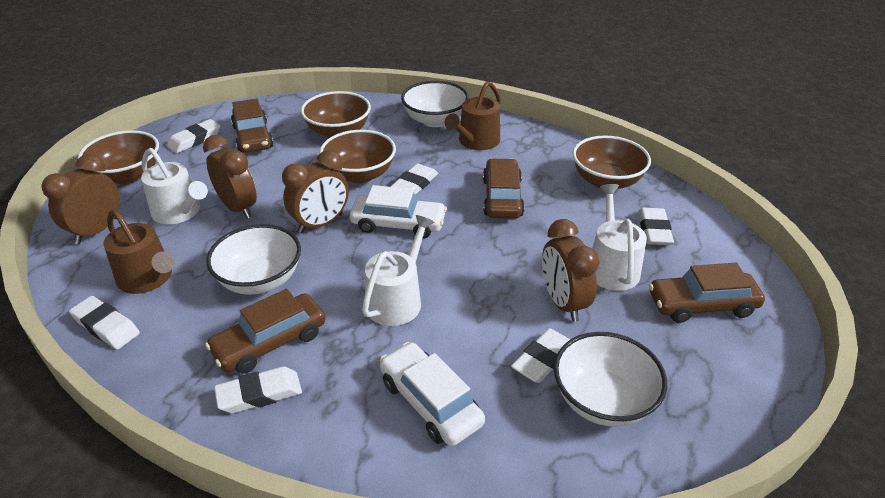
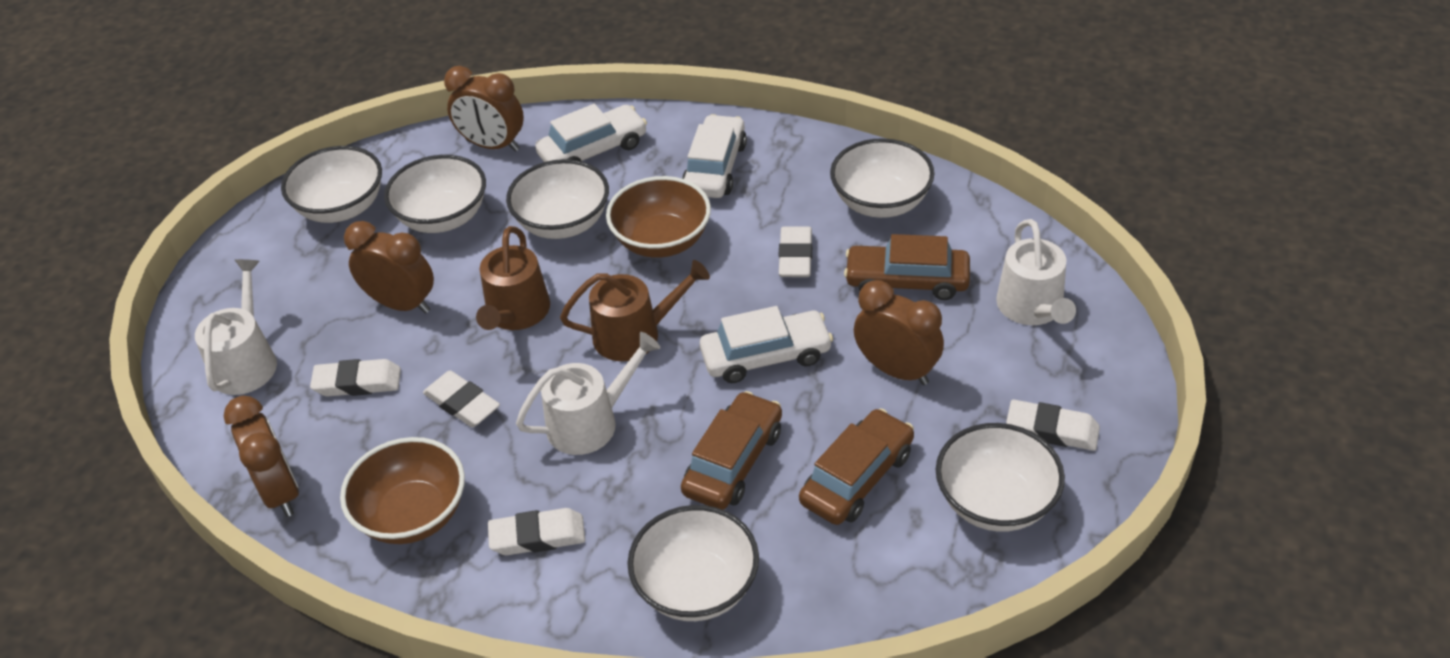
brown bowl: 4 -> 2
brown car: 4 -> 3
white bowl: 3 -> 6
white car: 2 -> 3
white eraser: 6 -> 5

